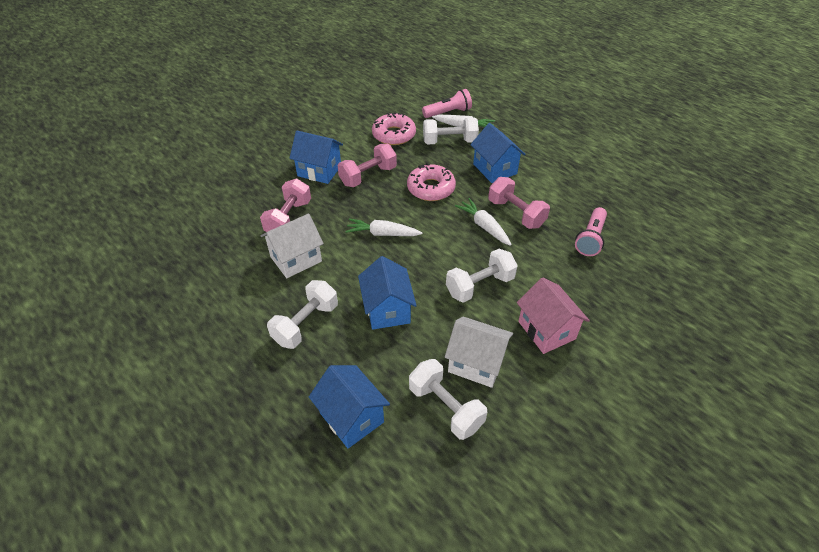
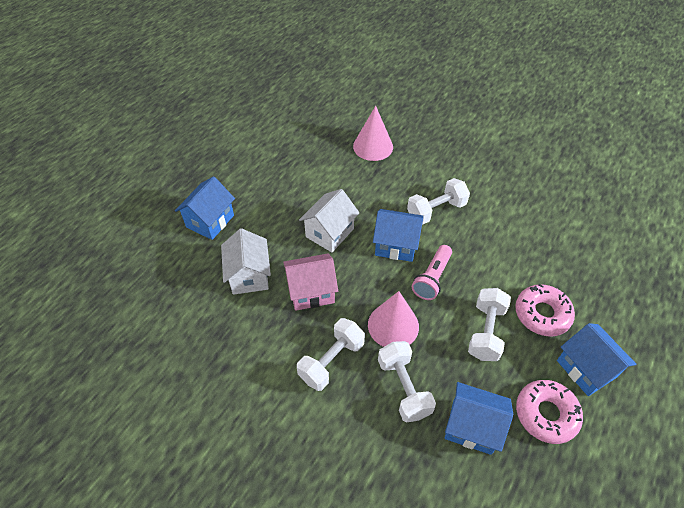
pink cone: 0 -> 2
pink dumbbell: 3 -> 0
pink flashlight: 2 -> 1
white carrot: 3 -> 0

